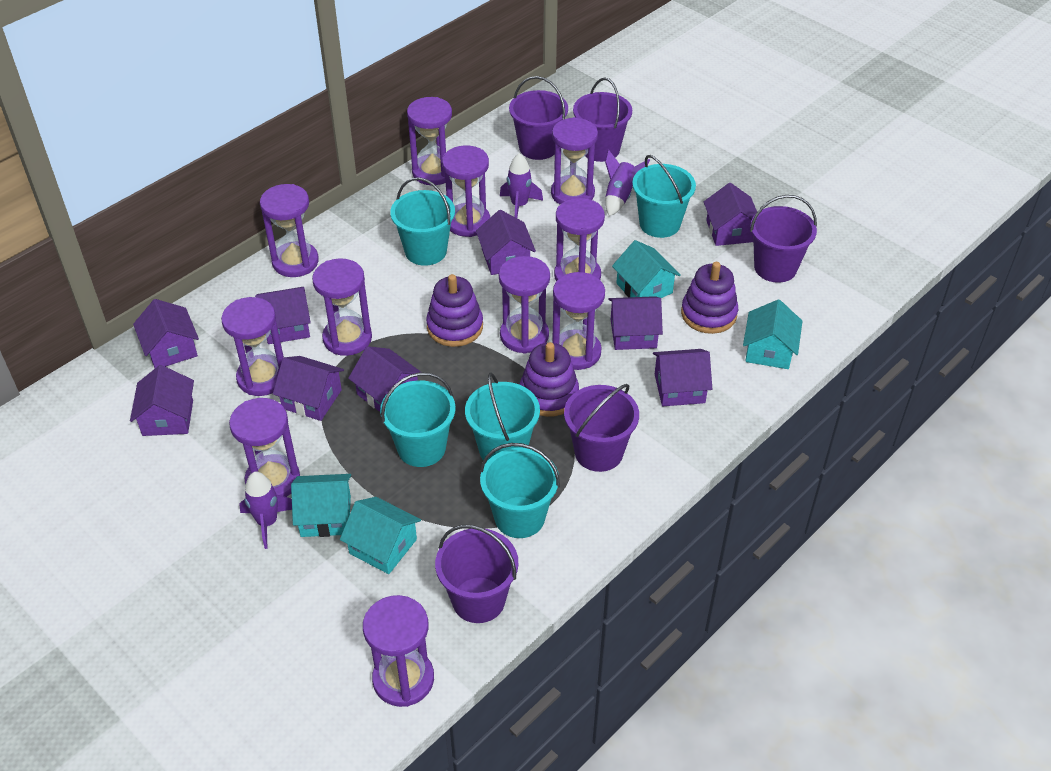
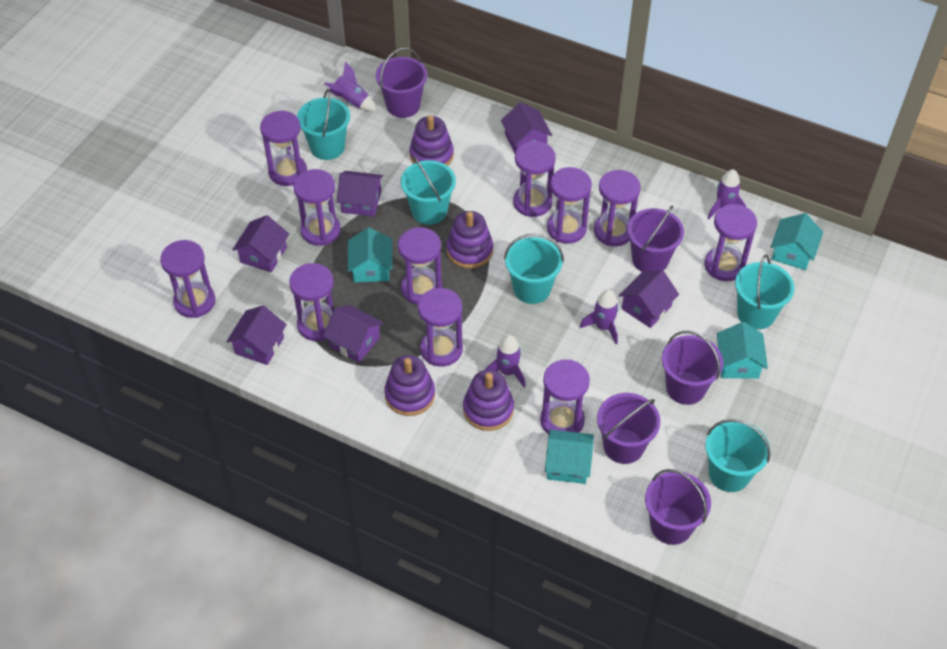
purple house: 9 -> 6
purple rocket: 3 -> 4
purple stacking toy: 3 -> 4

